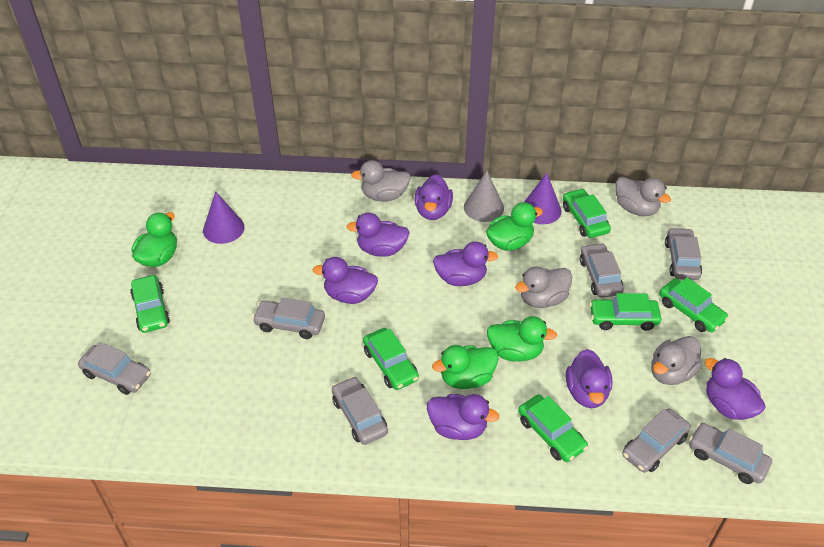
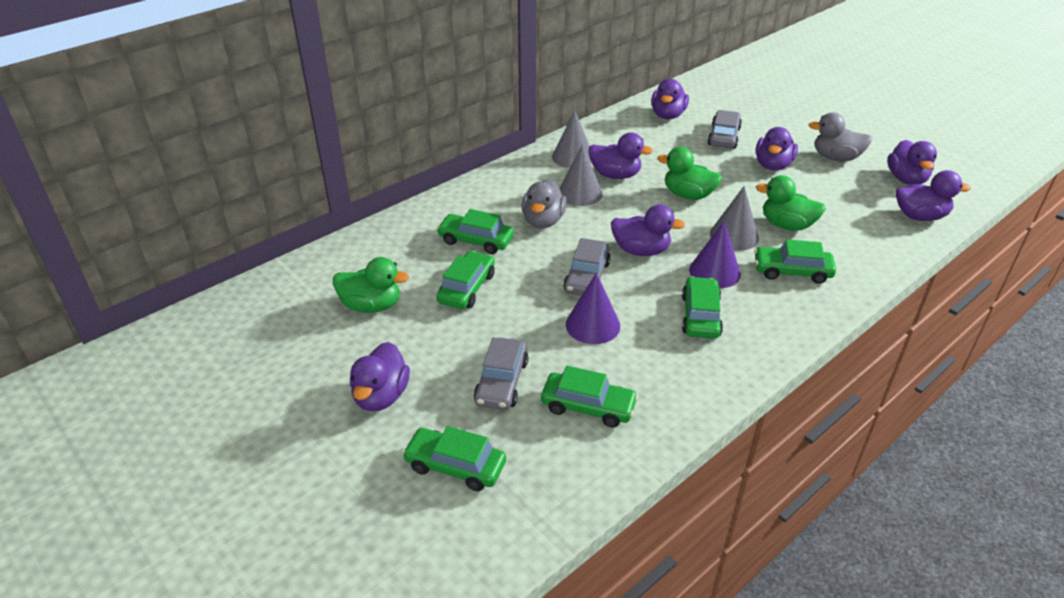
green duck: 4 -> 3
grey car: 7 -> 3
grey cone: 1 -> 3
grey duck: 4 -> 2

